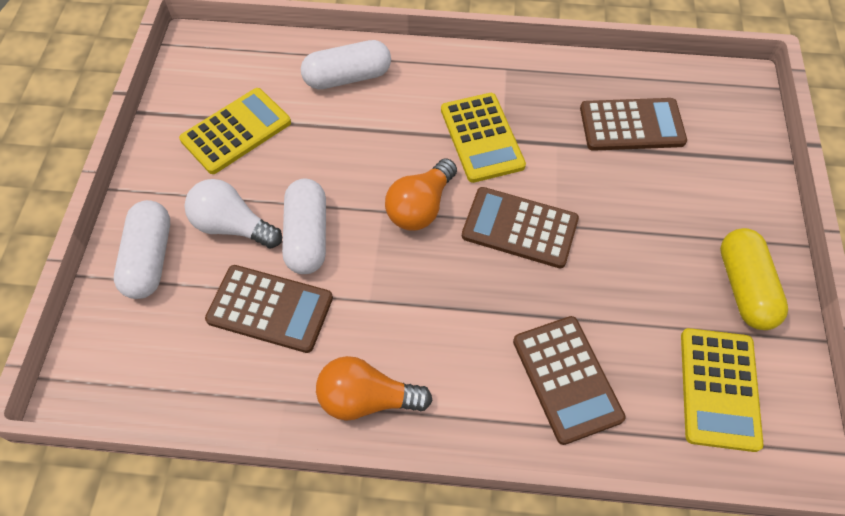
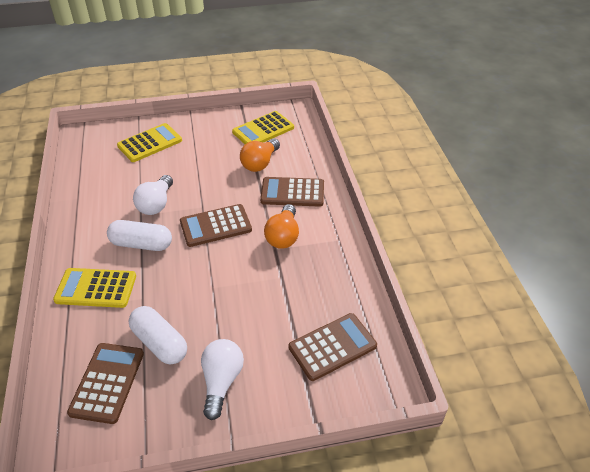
white capsule: 3 -> 2
white light bulb: 1 -> 2
yellow capsule: 1 -> 0

